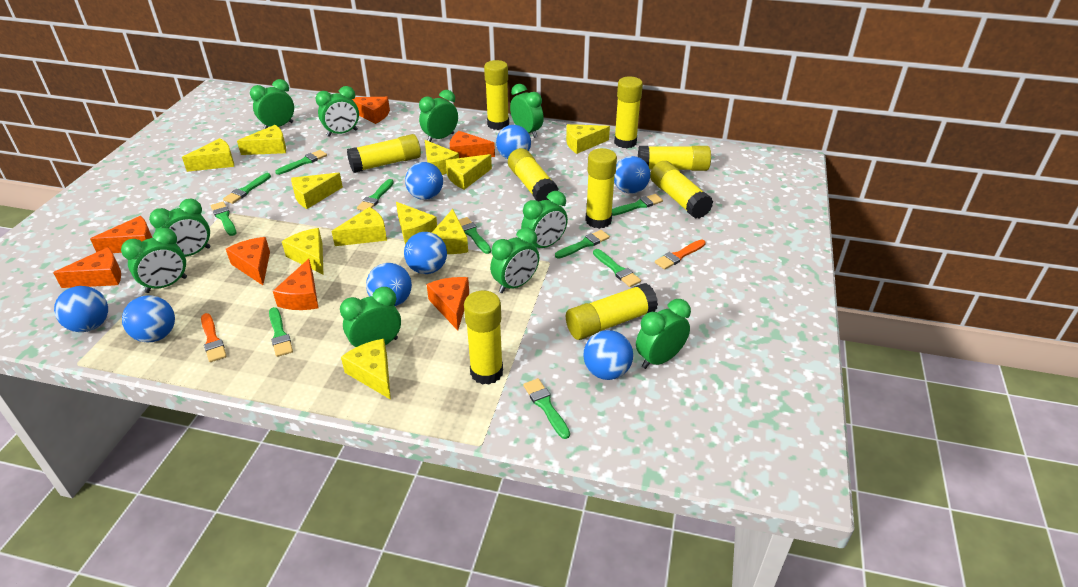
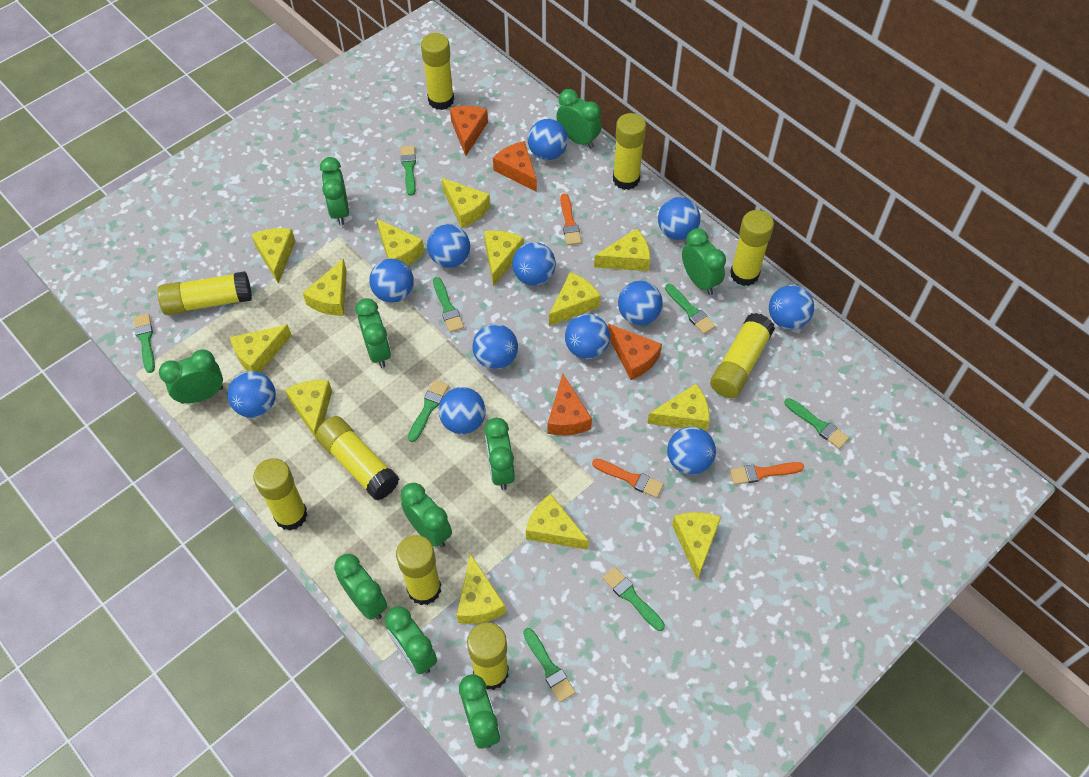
blue ball: 8 -> 12
green brush: 10 -> 8
orange brush: 2 -> 3
orange cheese: 7 -> 4
yellow cheese: 11 -> 13

